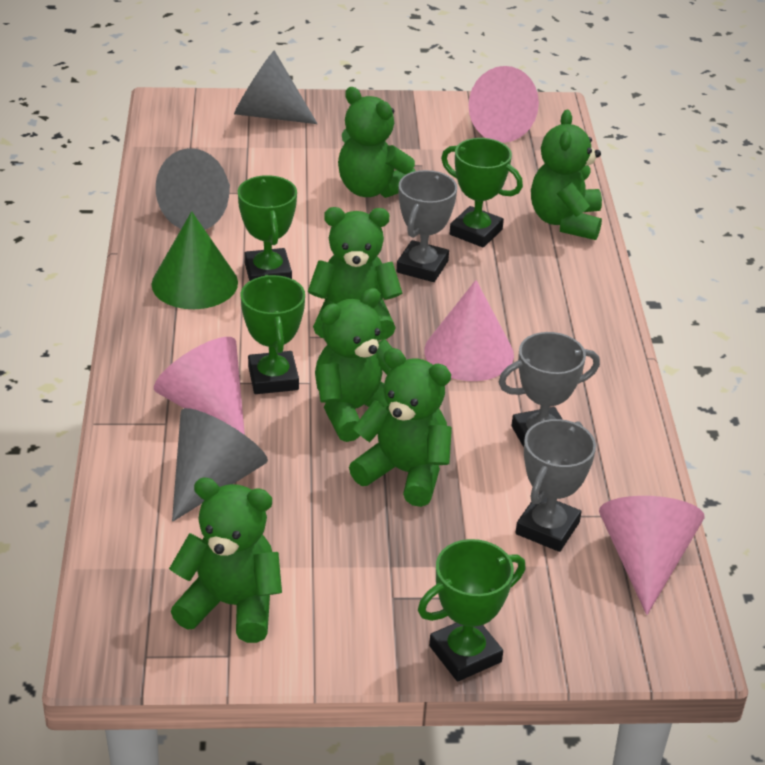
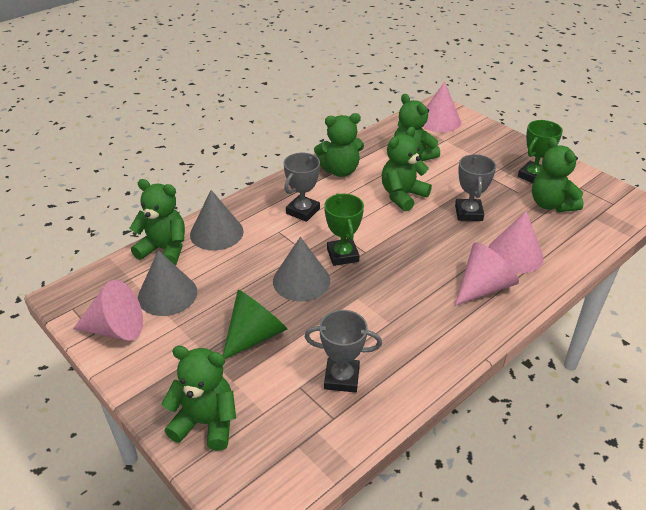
green trophy: 4 -> 2

